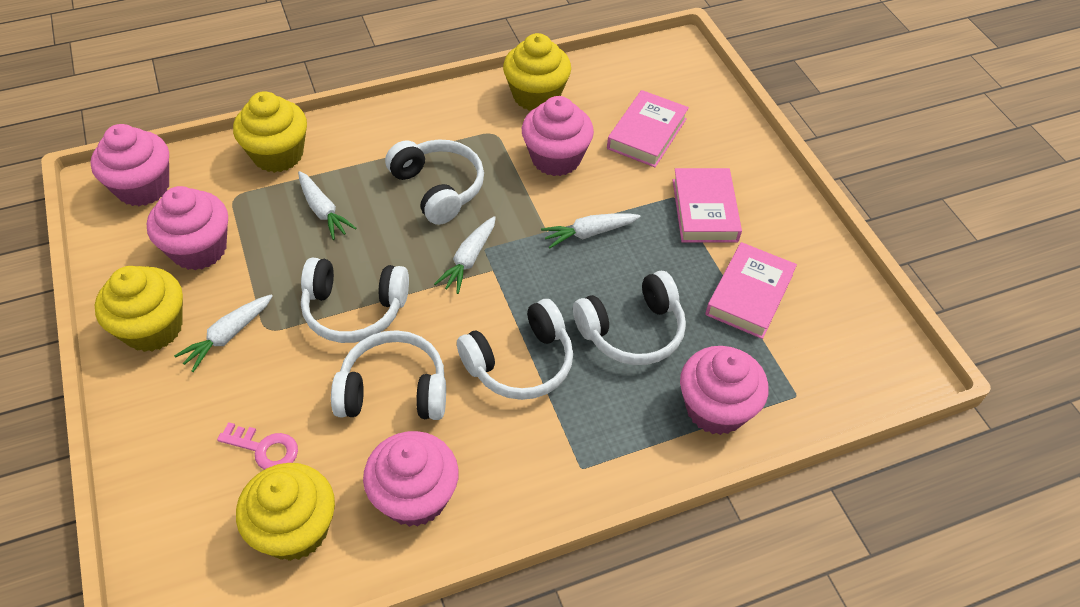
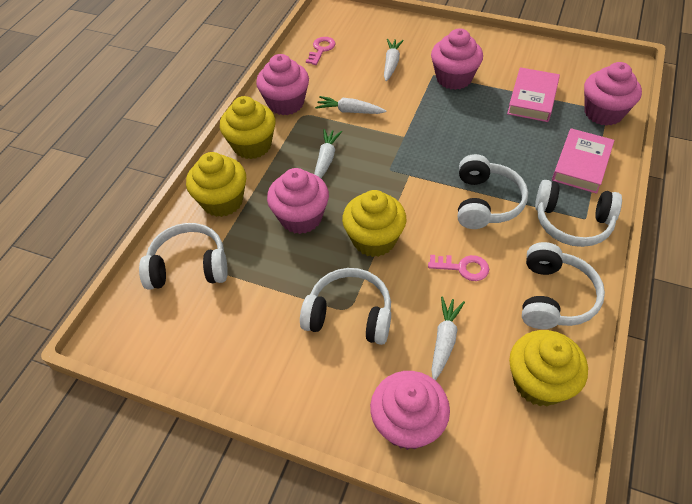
pink book: 3 -> 2
pink key: 1 -> 2

